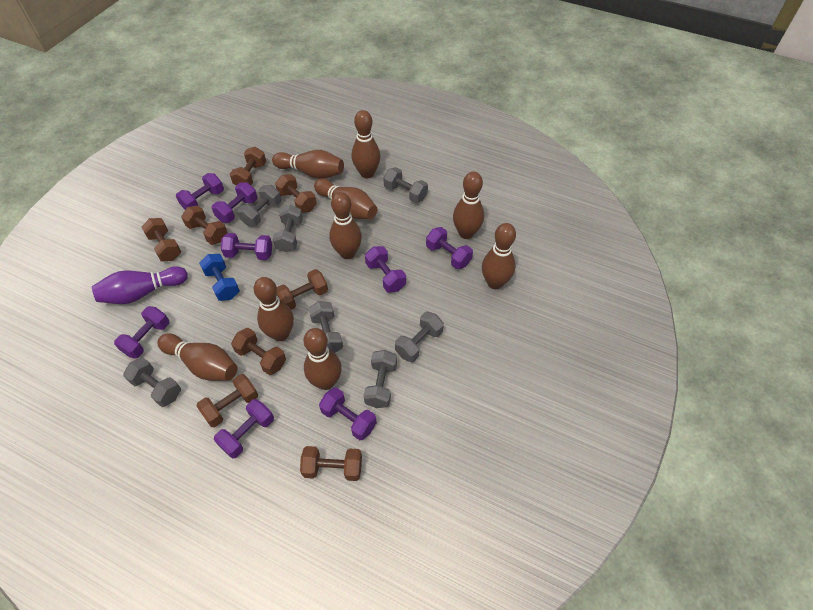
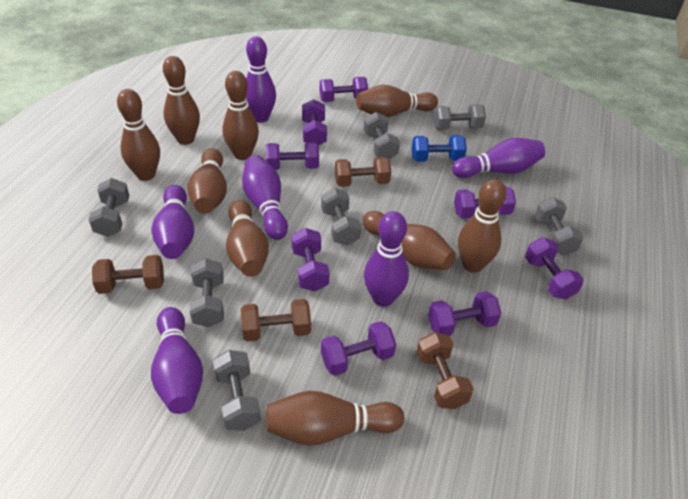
brown dumbbell: 8 -> 4
purple bowling pin: 1 -> 6

